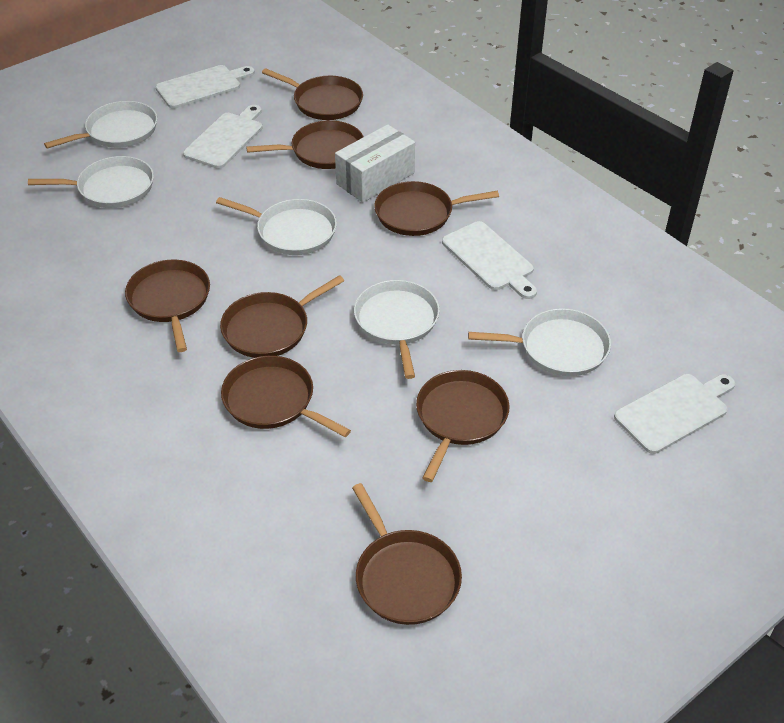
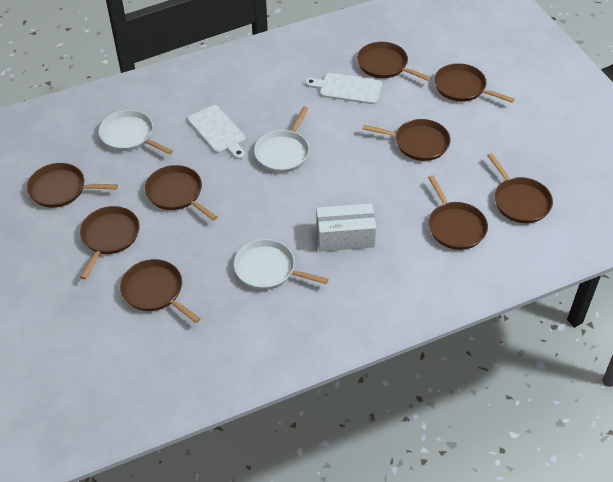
brown pan: 8 -> 9
white cutting board: 4 -> 2
white pan: 5 -> 3

